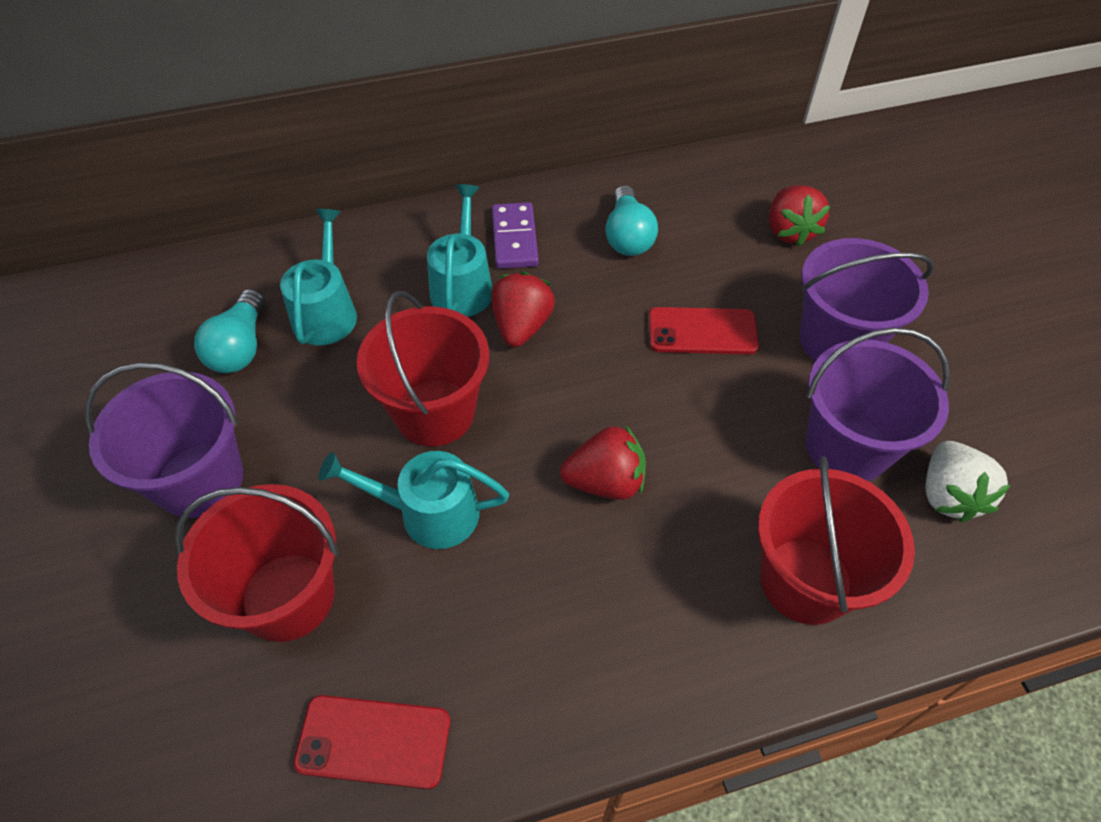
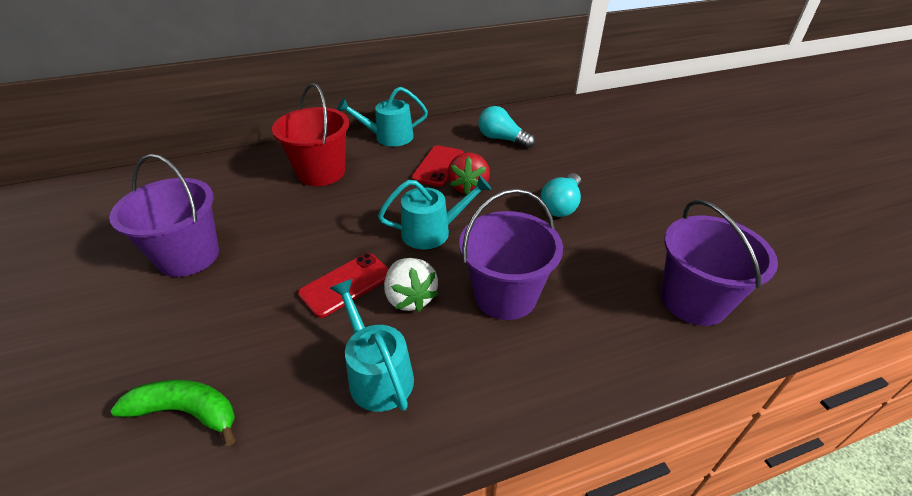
green banana: 0 -> 1
purple domino: 1 -> 0
red bucket: 3 -> 1
red strawberry: 3 -> 1

